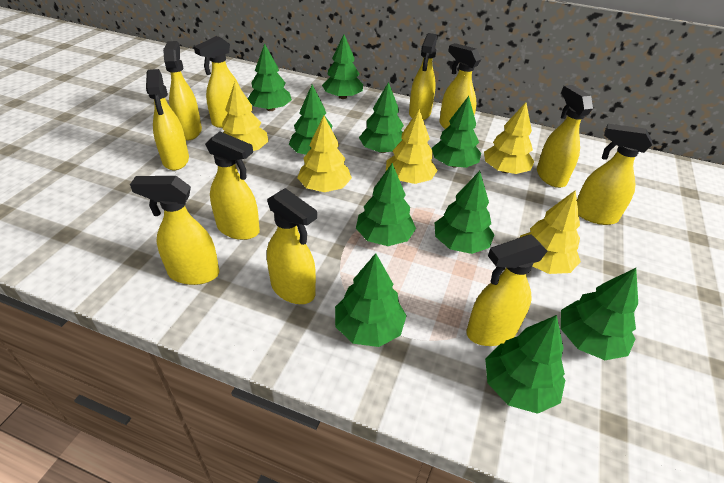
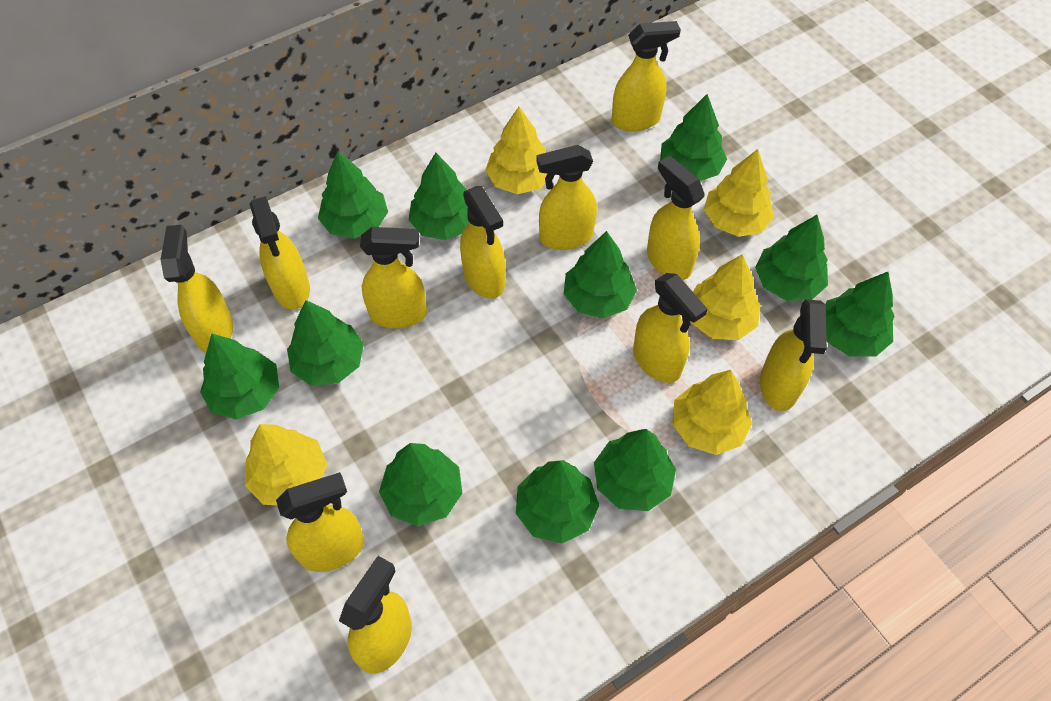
green tree: 10 -> 11

